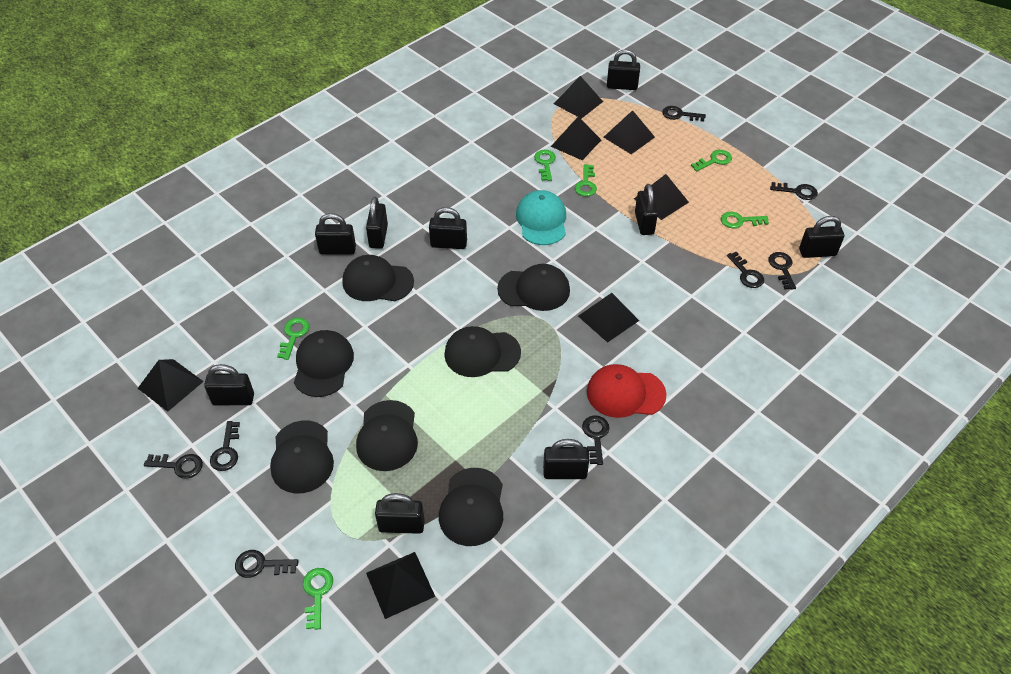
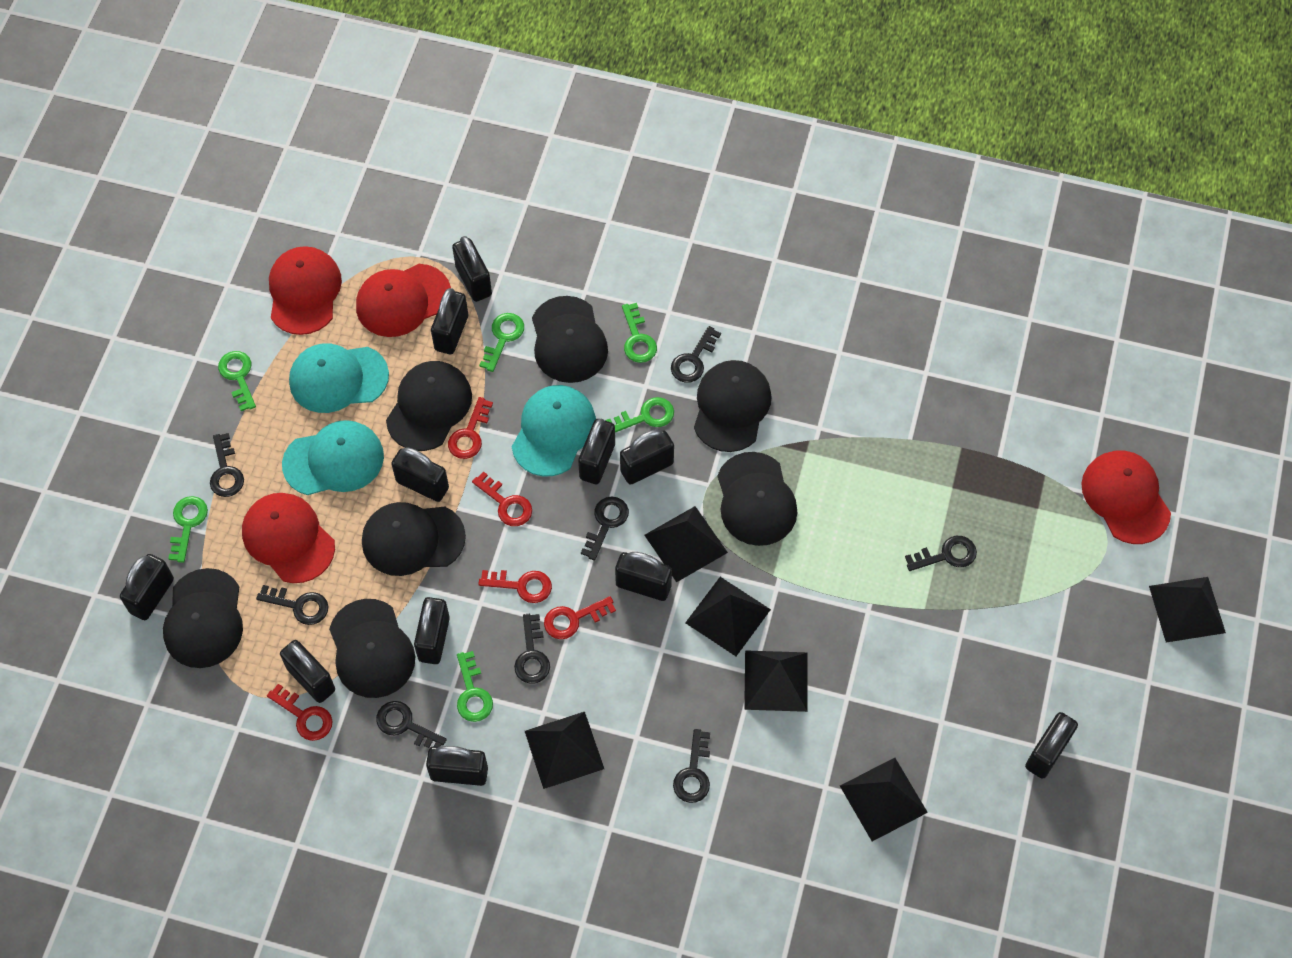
black padlock: 9 -> 11
black pyramid: 7 -> 6
red cap: 1 -> 4
red key: 0 -> 5
turquoise cap: 1 -> 3

